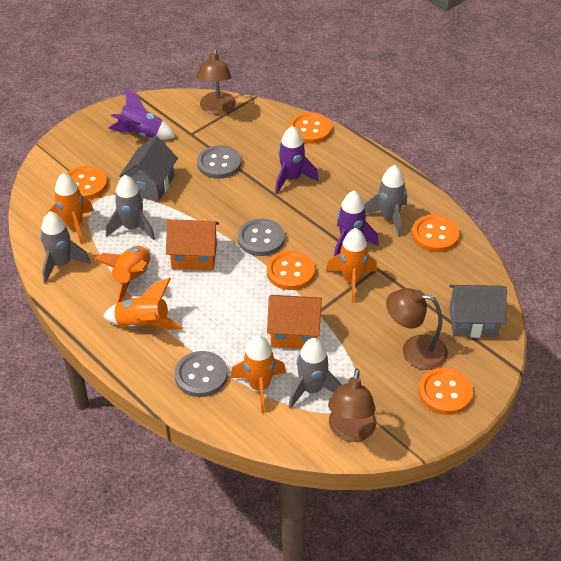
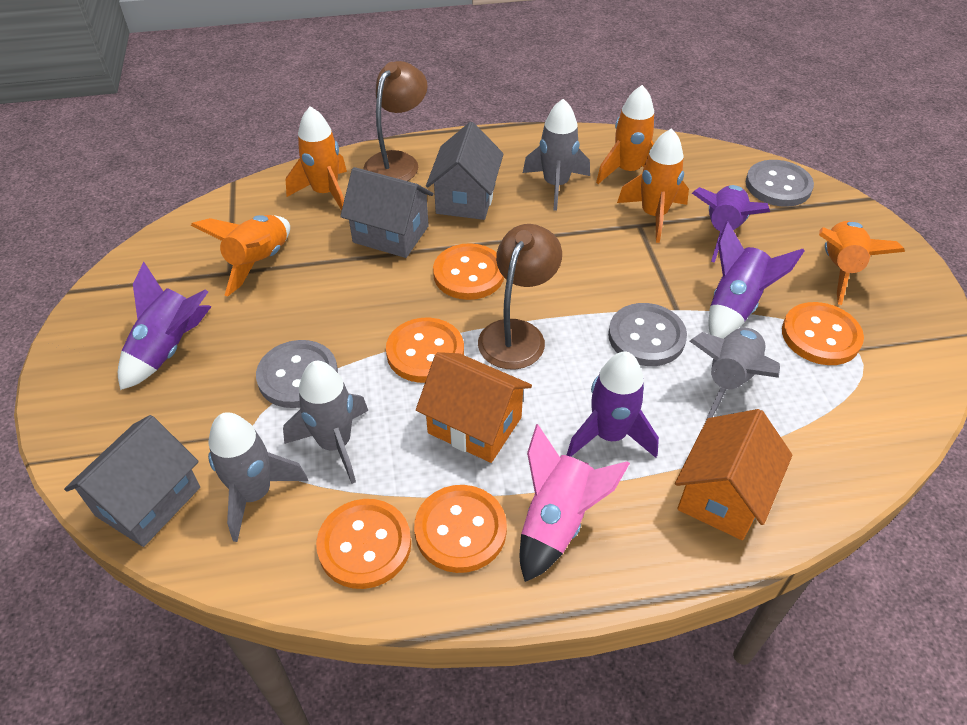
brown lamp: 3 -> 2
grey house: 2 -> 3
pink rocket: 0 -> 1
purple rocket: 3 -> 4

